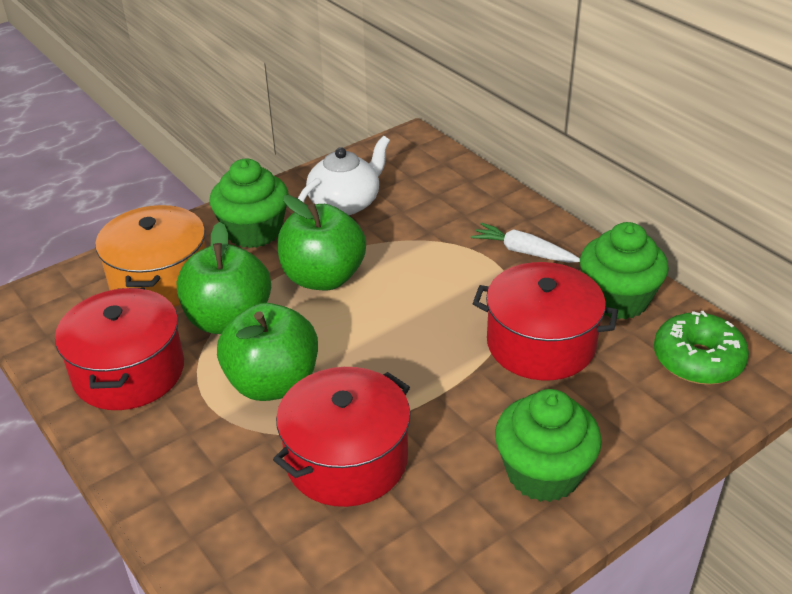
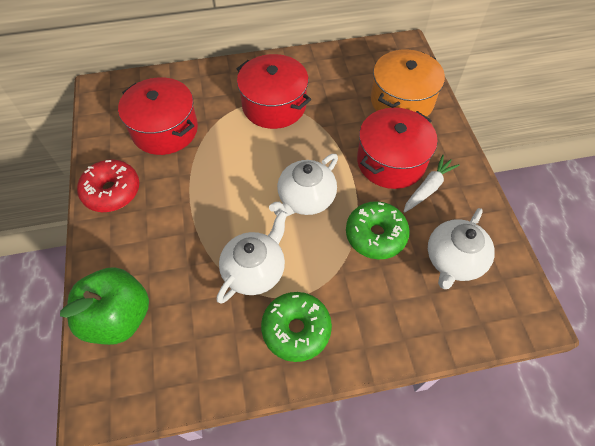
green apple: 3 -> 1
green cupcake: 3 -> 0
green donut: 1 -> 2
red donut: 0 -> 1
white teapot: 1 -> 3

